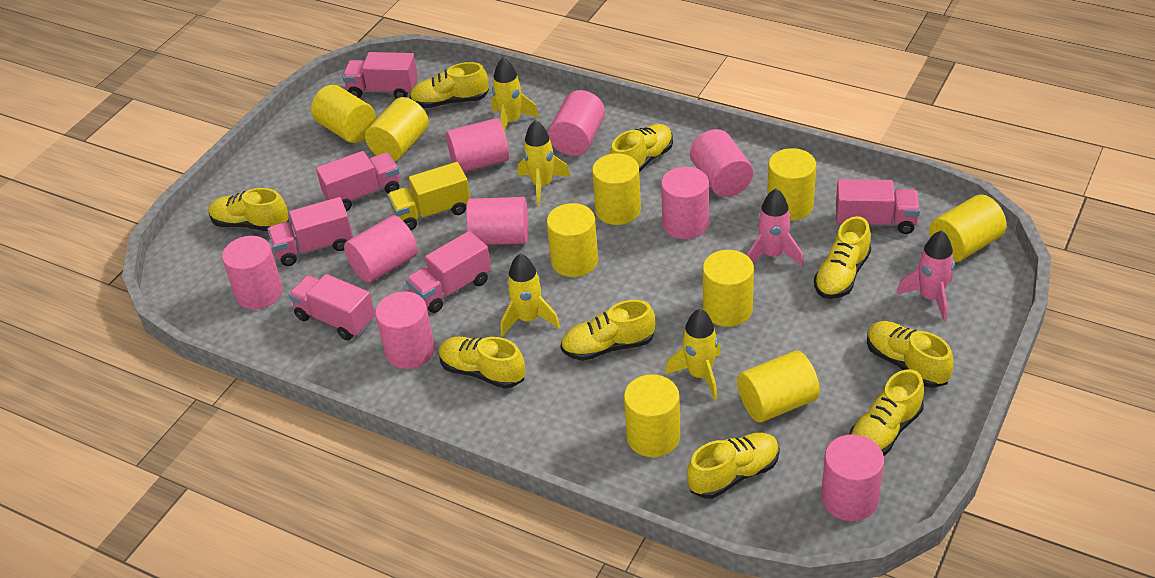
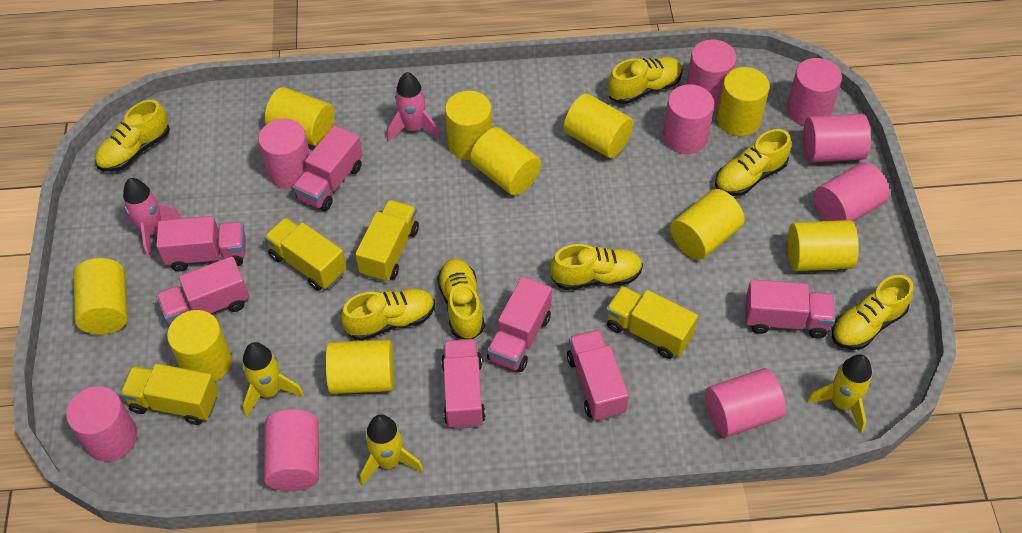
pink truck: 6 -> 7
yellow cylinder: 9 -> 10
yellow rocket: 4 -> 3
yellow shoe: 9 -> 7
yellow truck: 1 -> 4

